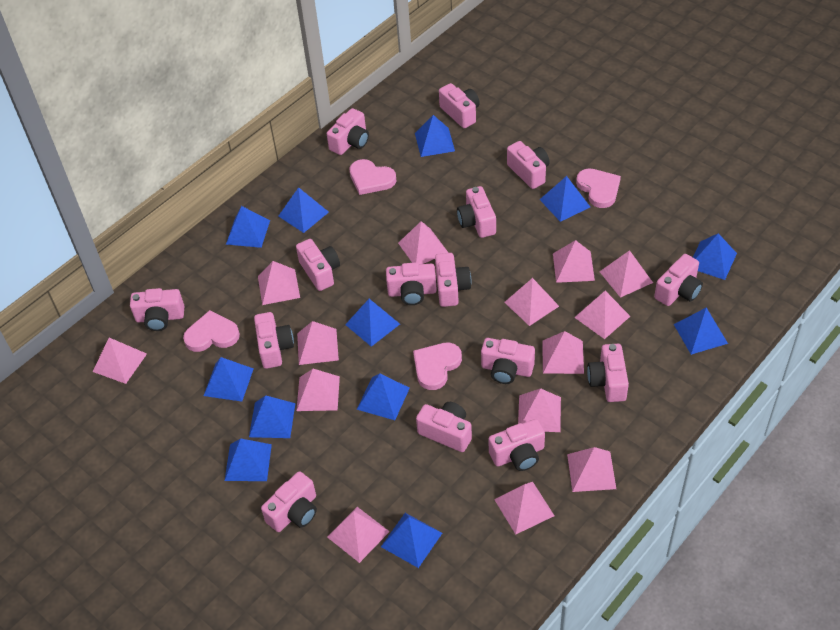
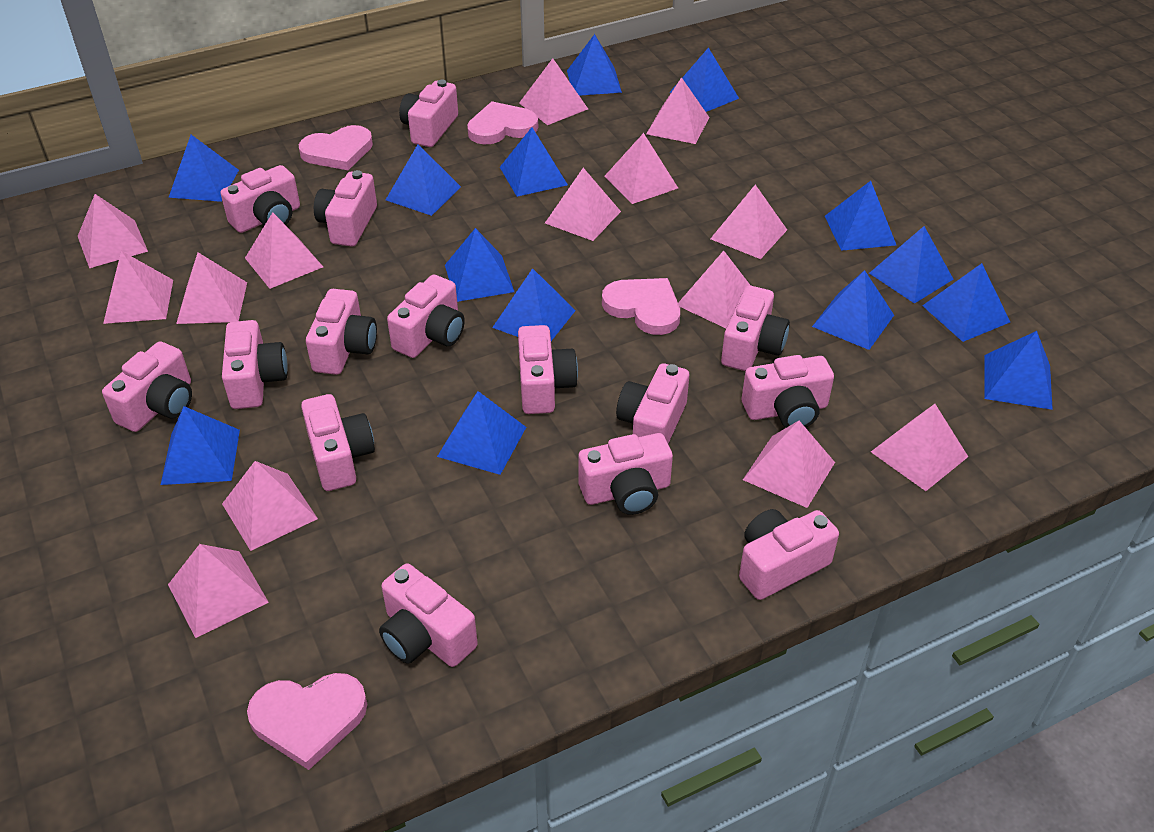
blue pyramid: 12 -> 14

